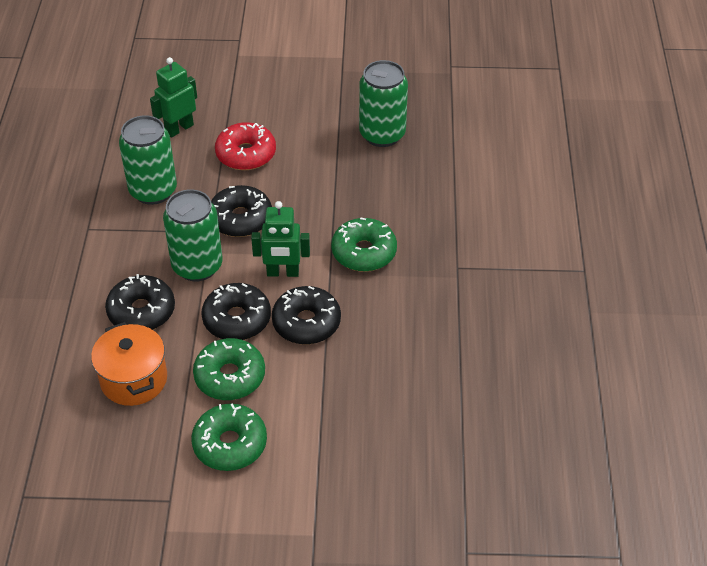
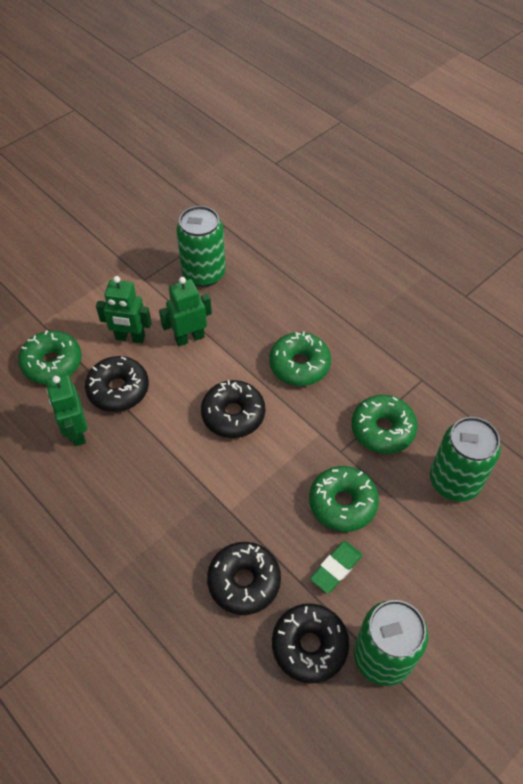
green donut: 3 -> 4
green eraser: 0 -> 1
green robot: 2 -> 3
orange pot: 1 -> 0
red donut: 1 -> 0

